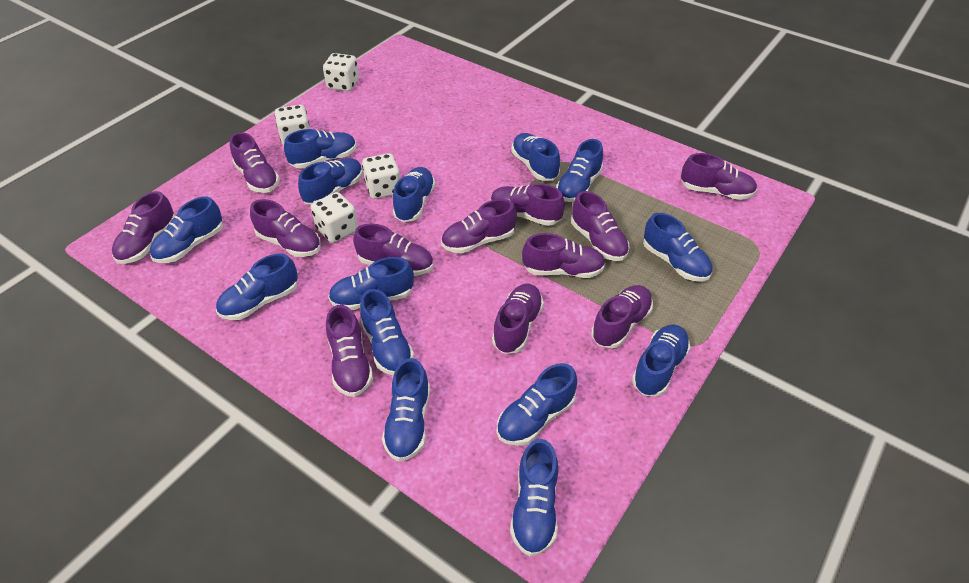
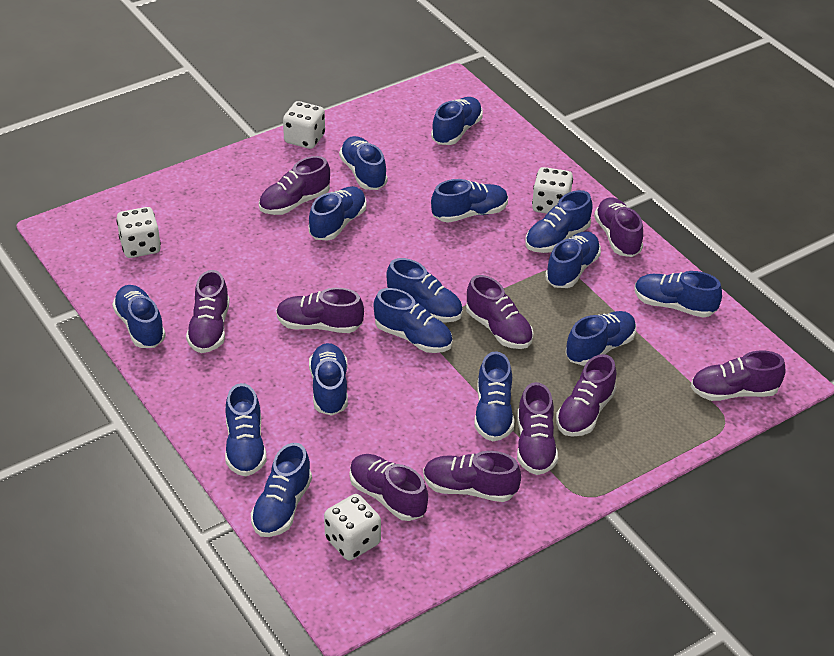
blue shoe: 14 -> 15
purple shoe: 12 -> 10

